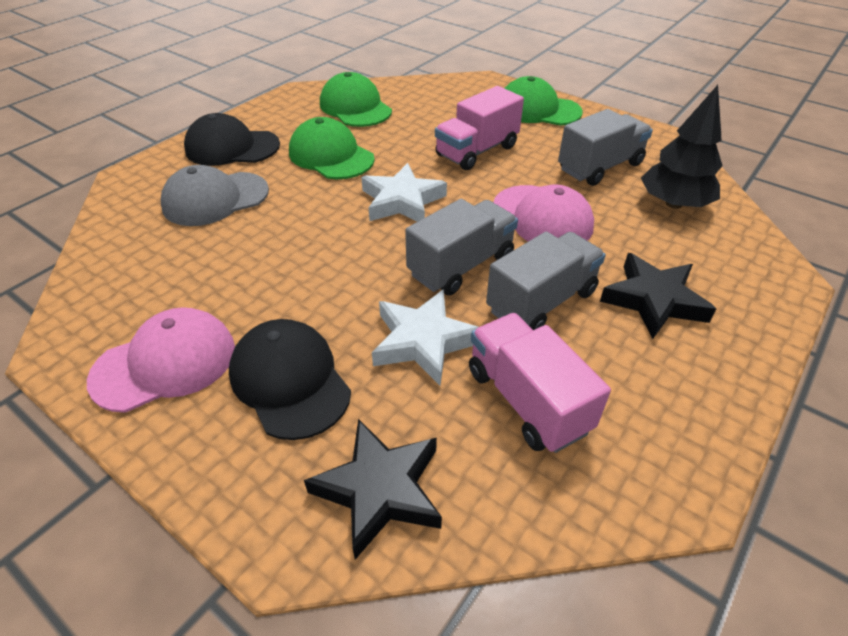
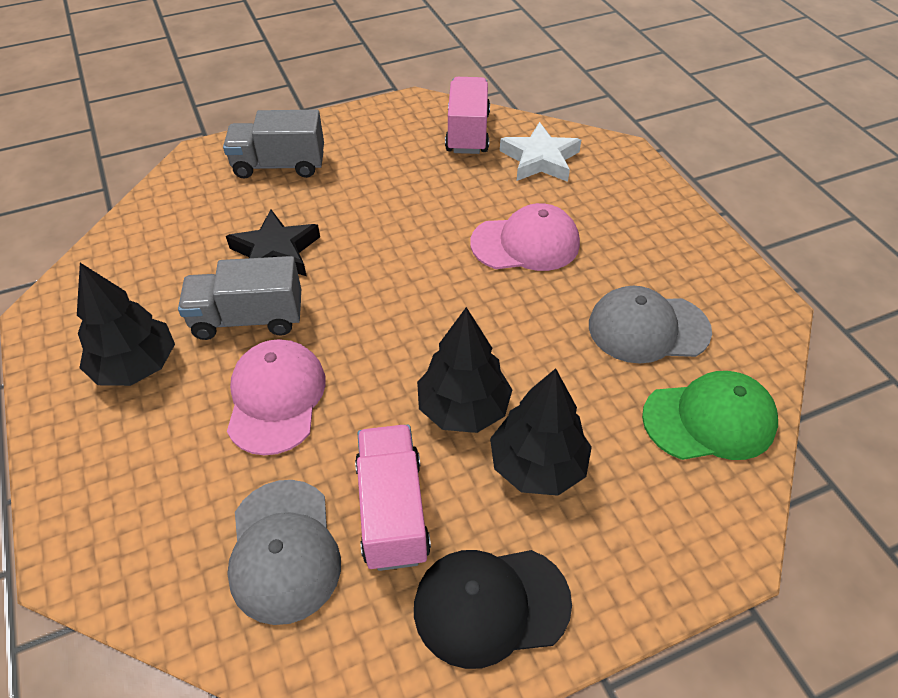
black cap: 2 -> 1
black star: 2 -> 1
black tree: 1 -> 3
green cap: 3 -> 1
grey cap: 1 -> 2
grey truck: 3 -> 2
white star: 2 -> 1

